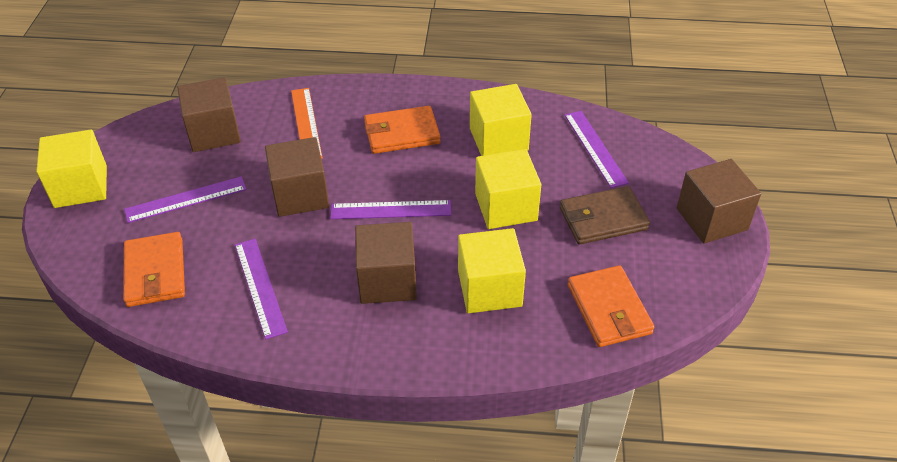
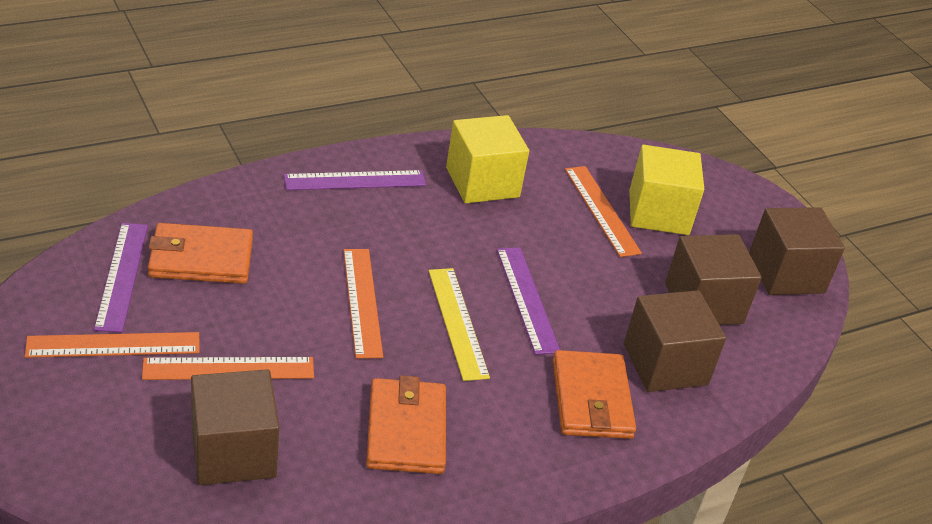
brown wallet: 1 -> 0
orange ruler: 1 -> 4
purple ruler: 4 -> 3
yellow cube: 4 -> 2
yellow ruler: 0 -> 1

